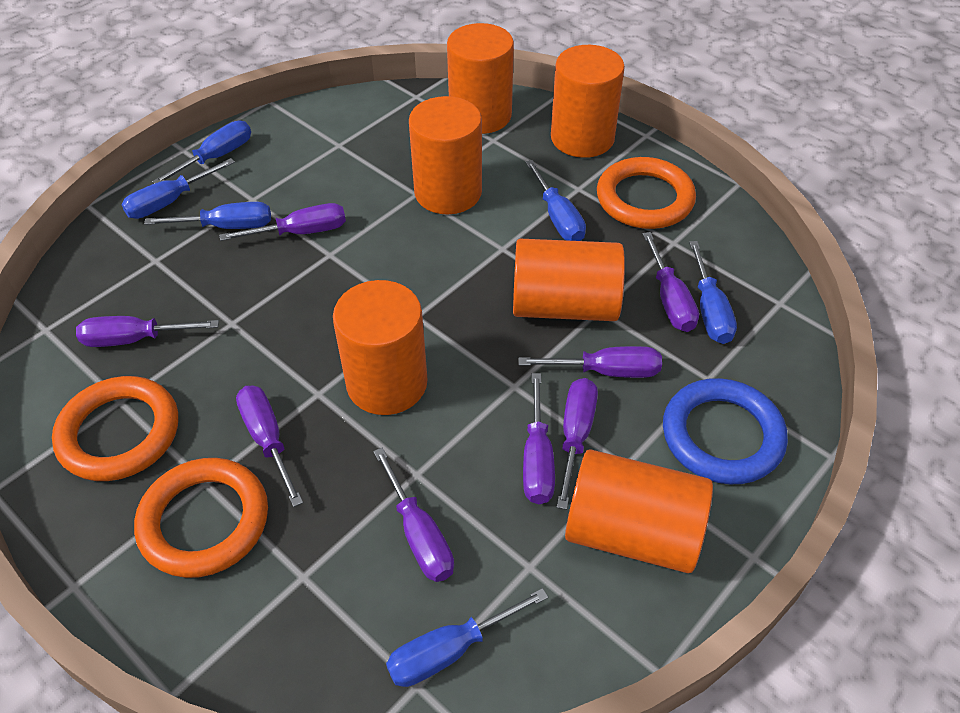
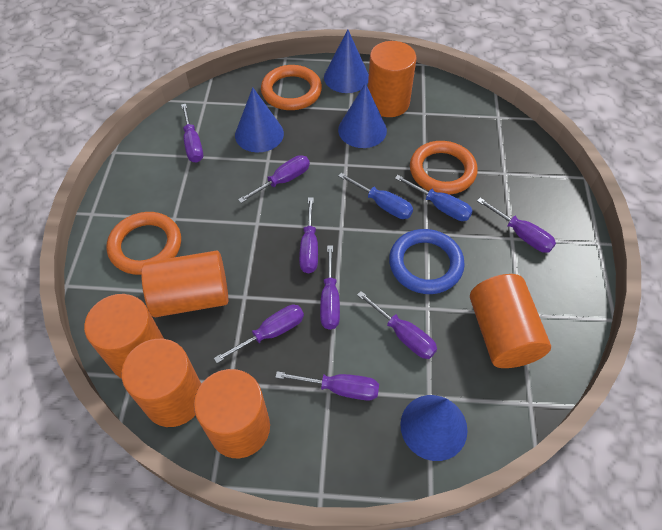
blue cone: 0 -> 4
blue screwdriver: 6 -> 2

